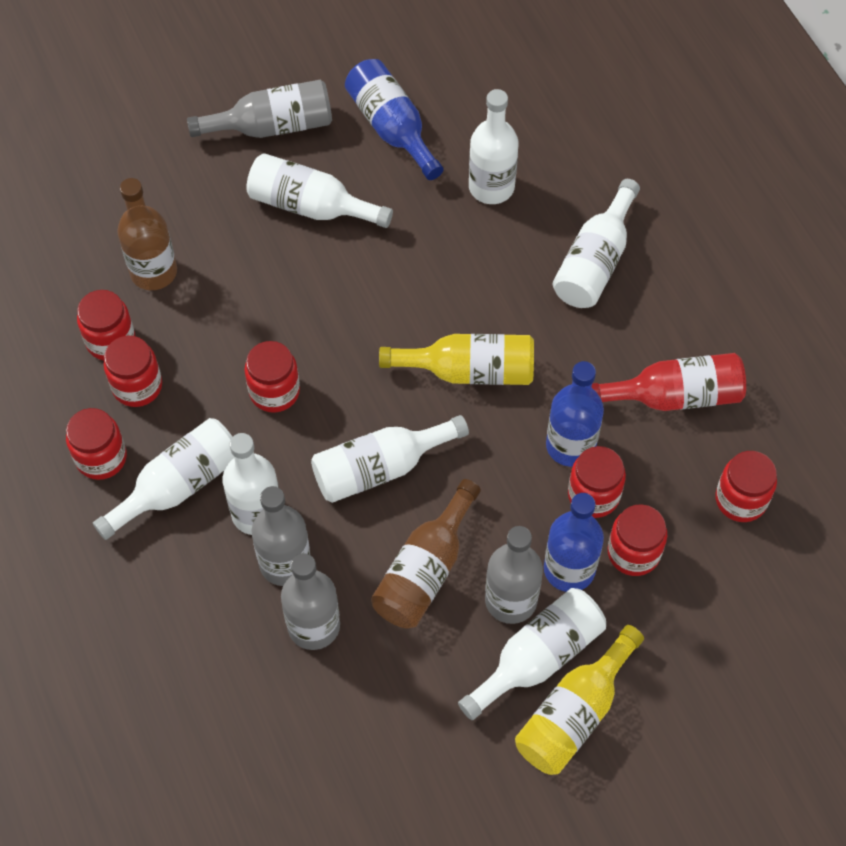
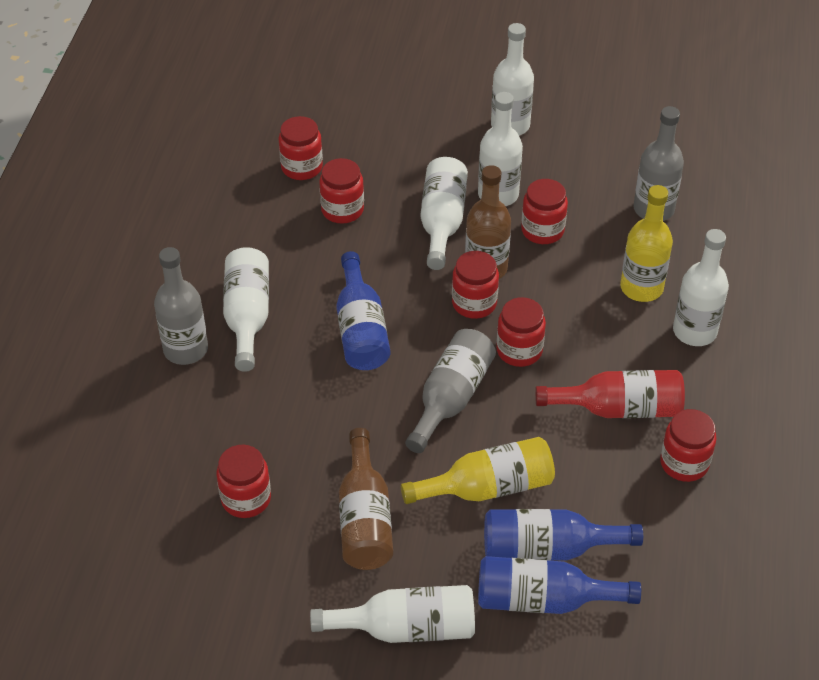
grey bottle: 4 -> 3
white bottle: 7 -> 6

